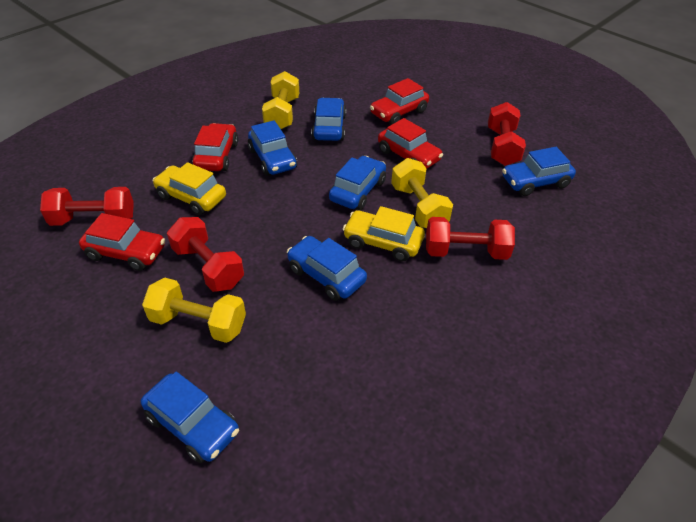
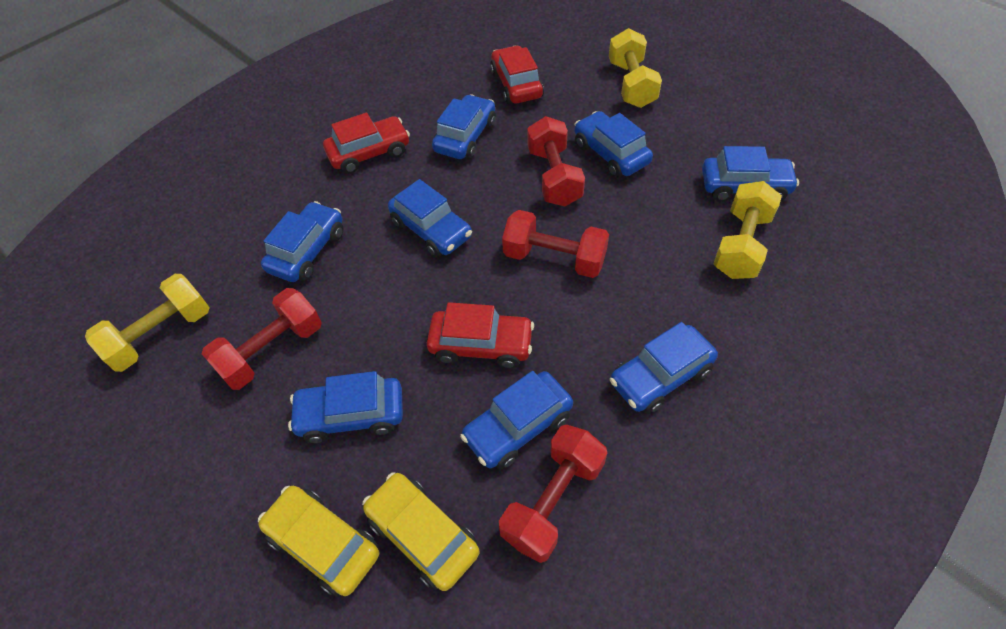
blue car: 6 -> 8
red car: 4 -> 3

